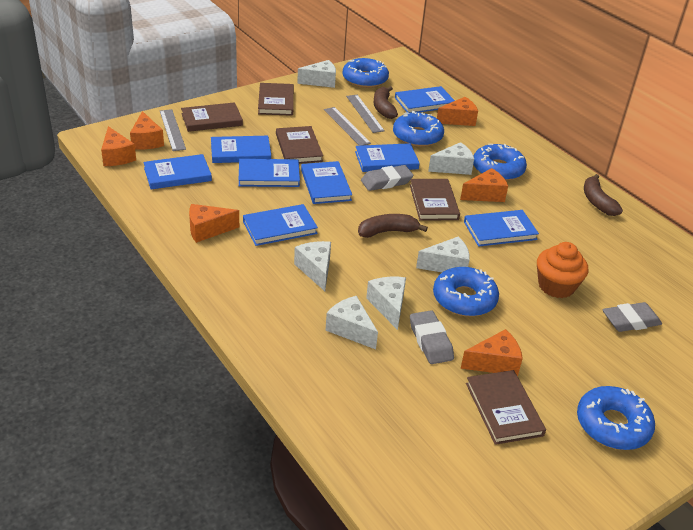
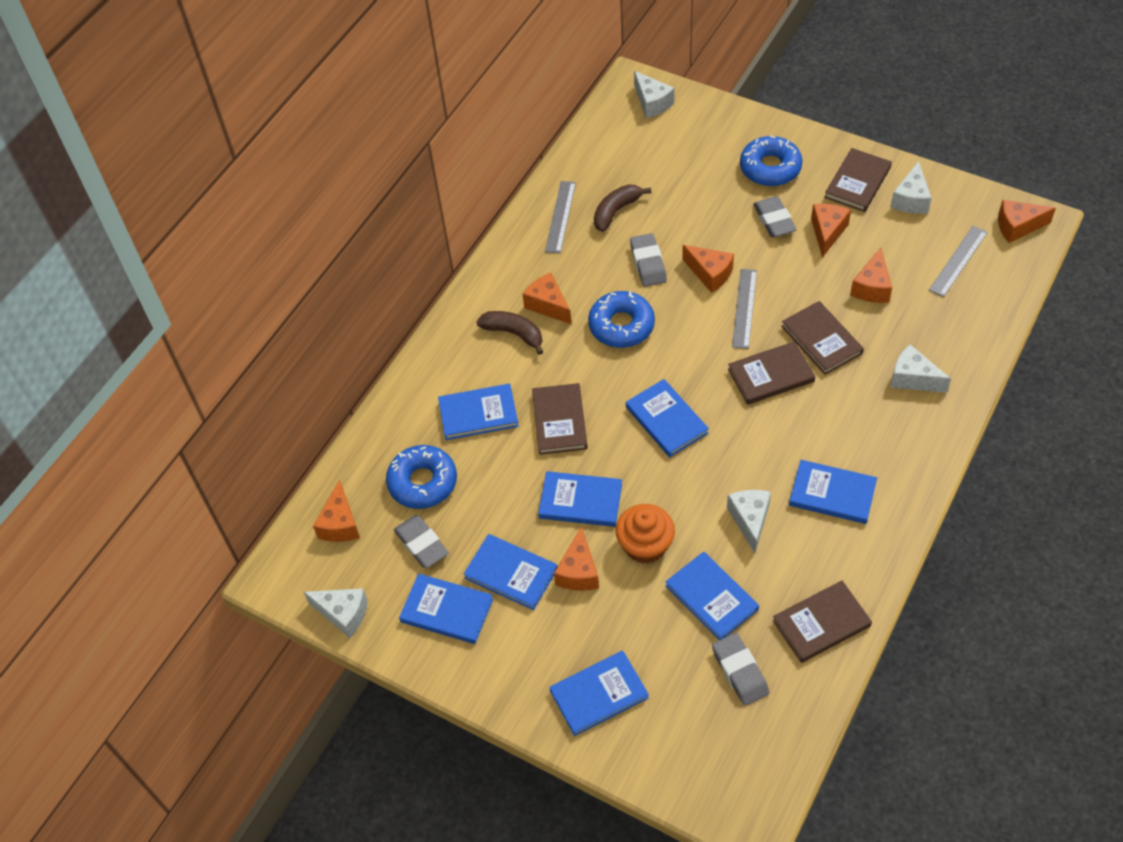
blue donut: 5 -> 3
brown banana: 3 -> 2
grey eraser: 3 -> 4
orange cheese: 6 -> 7
white cheese: 6 -> 5

